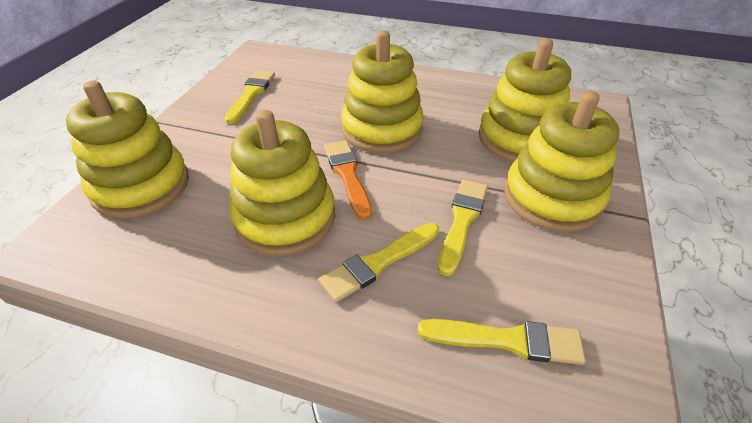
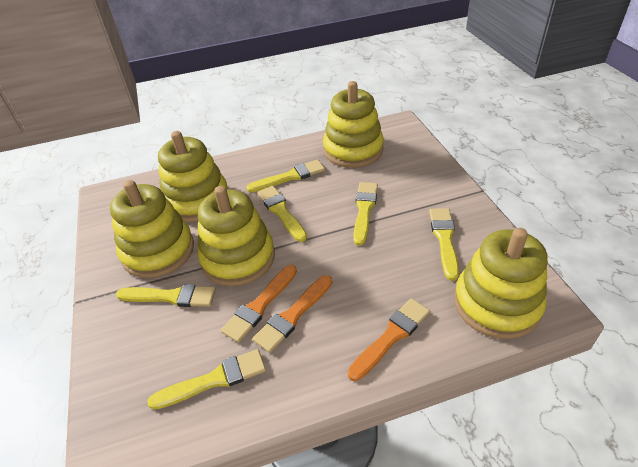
orange brush: 1 -> 3
yellow brush: 4 -> 6

